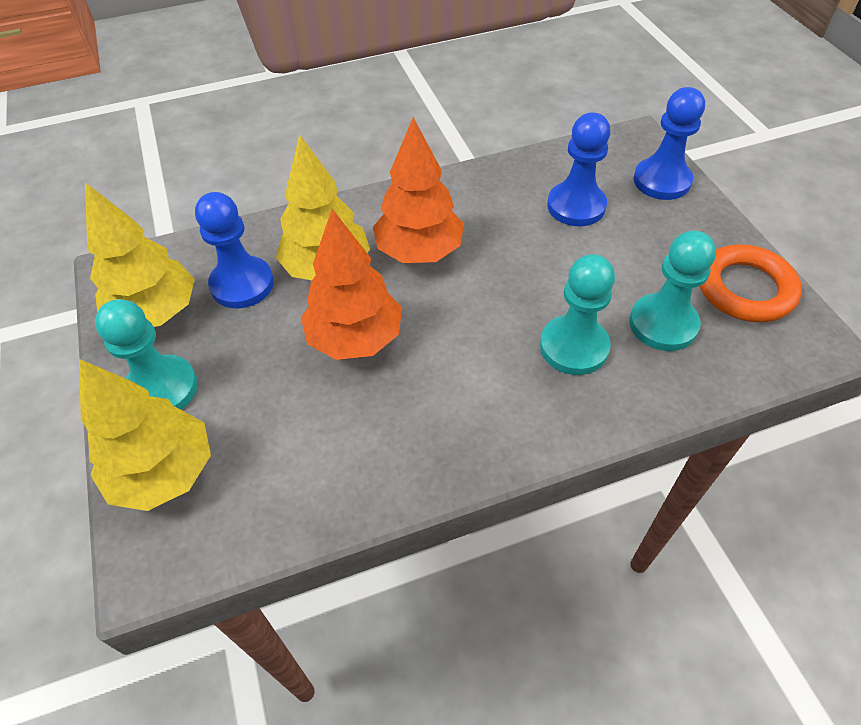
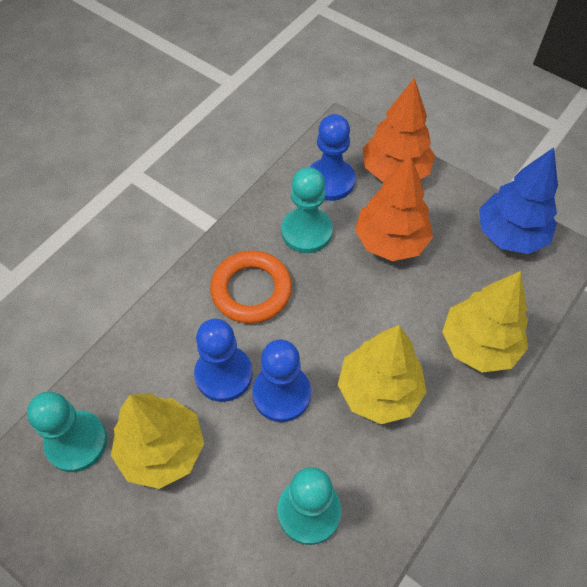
blue tree: 0 -> 1

